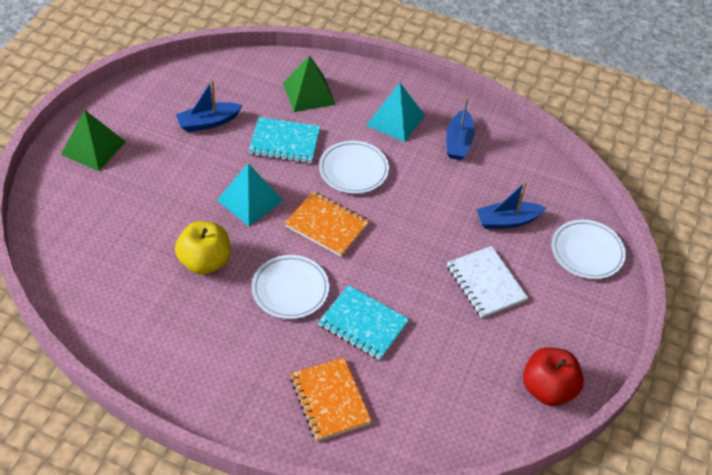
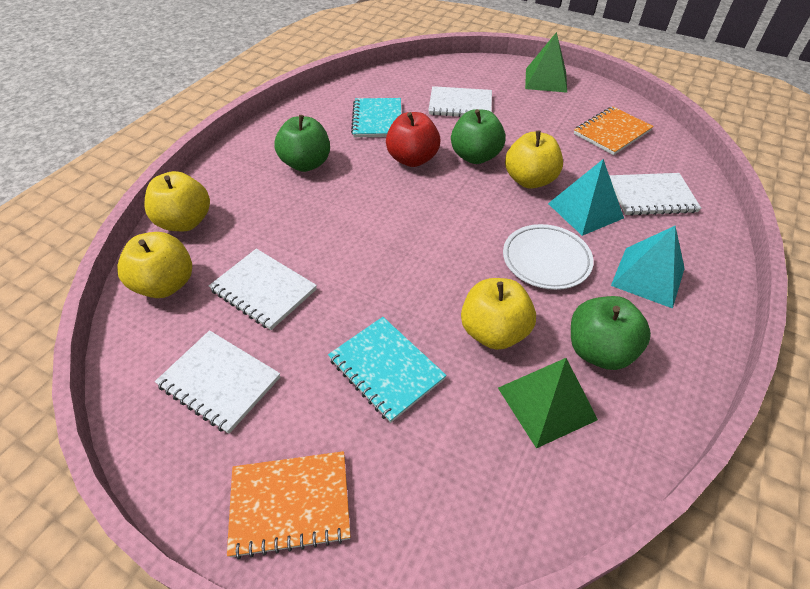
blue boat: 3 -> 0
green apple: 0 -> 3
white notebook: 1 -> 4
white plate: 3 -> 1
yellow apple: 1 -> 4

